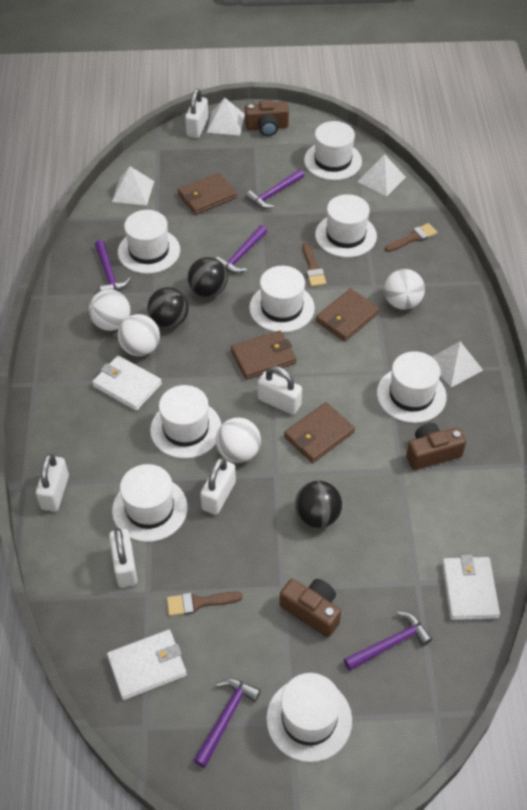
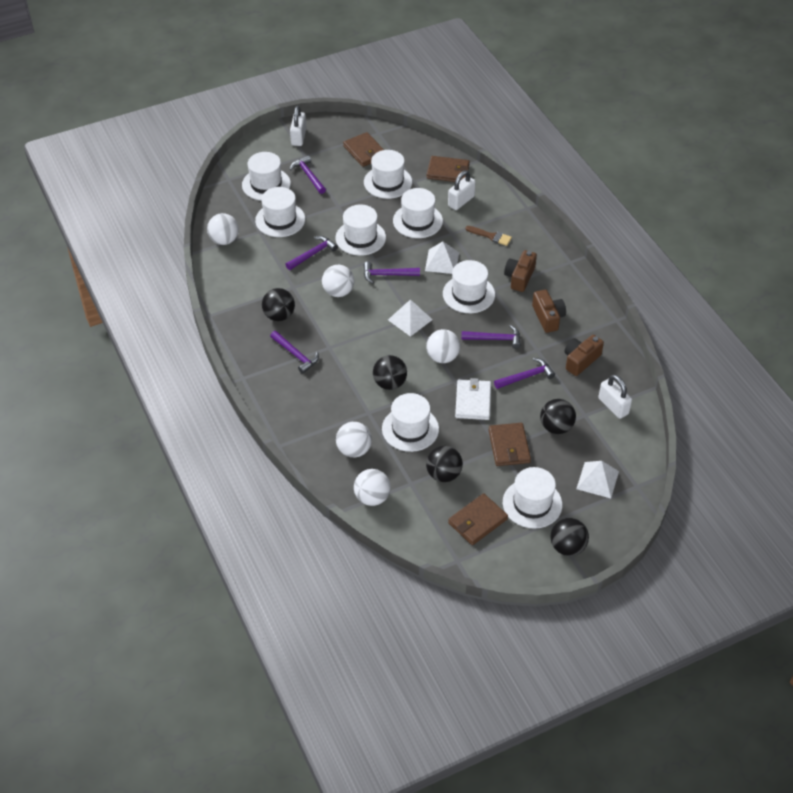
black ball: 3 -> 5
brown brush: 3 -> 1
purple hammer: 5 -> 6
white ball: 4 -> 5
white padlock: 5 -> 3
white pyramid: 4 -> 3
white wallet: 3 -> 1

